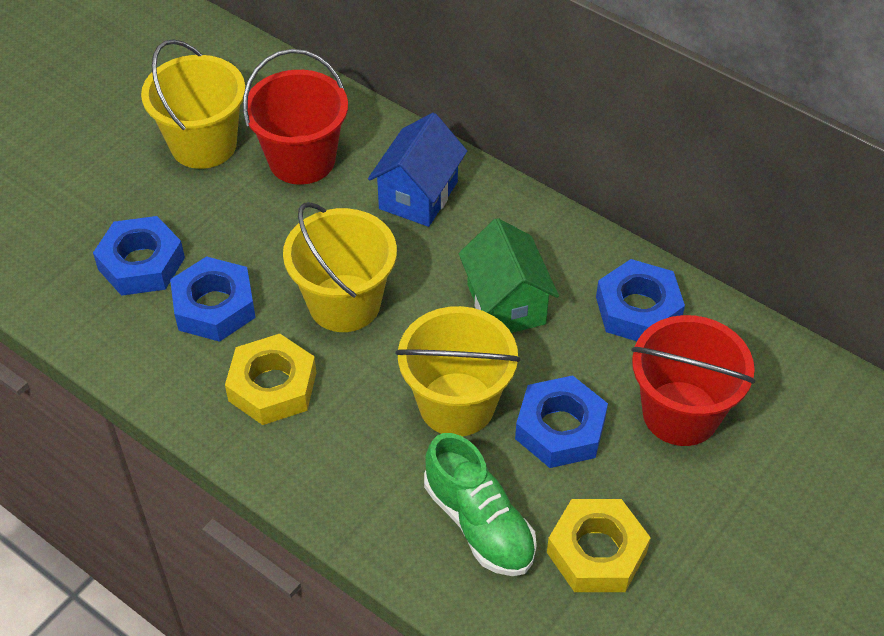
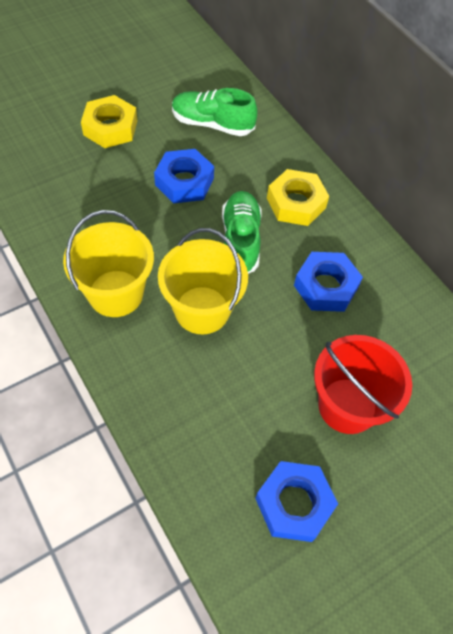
blue house: 1 -> 0
blue nut: 4 -> 3
green house: 1 -> 0
green shoe: 1 -> 2
red bucket: 2 -> 1
yellow bucket: 3 -> 2

